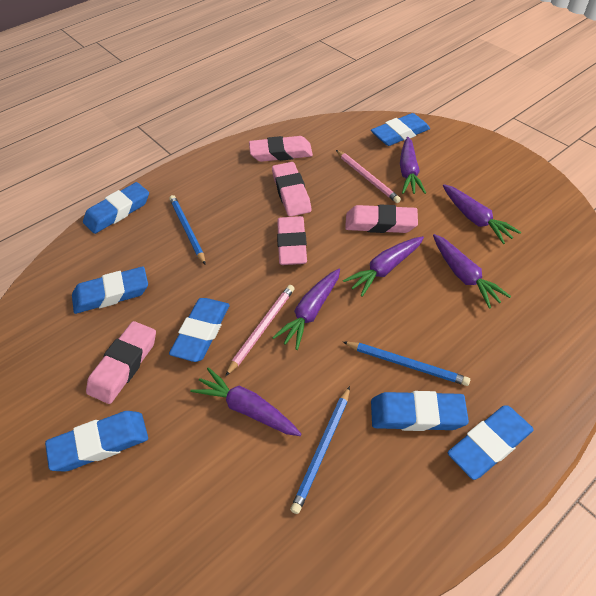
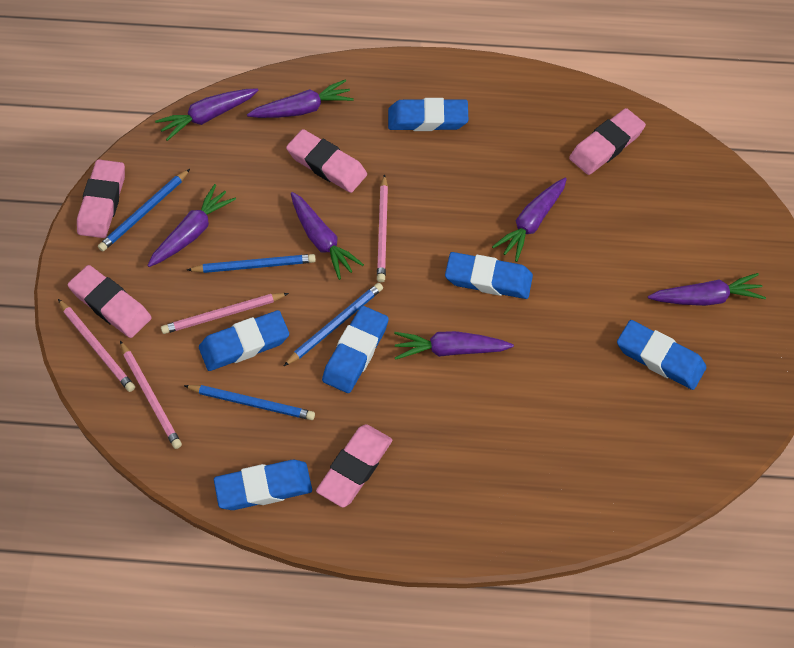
blue eraser: 7 -> 6
blue pencil: 3 -> 4
pink pencil: 2 -> 4
purple carrot: 6 -> 7

